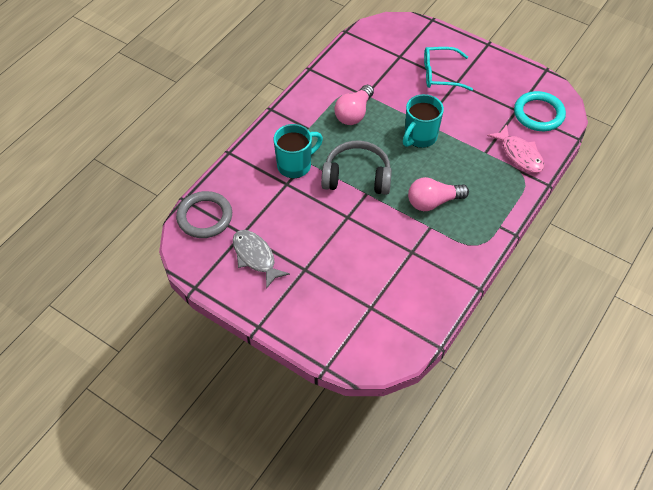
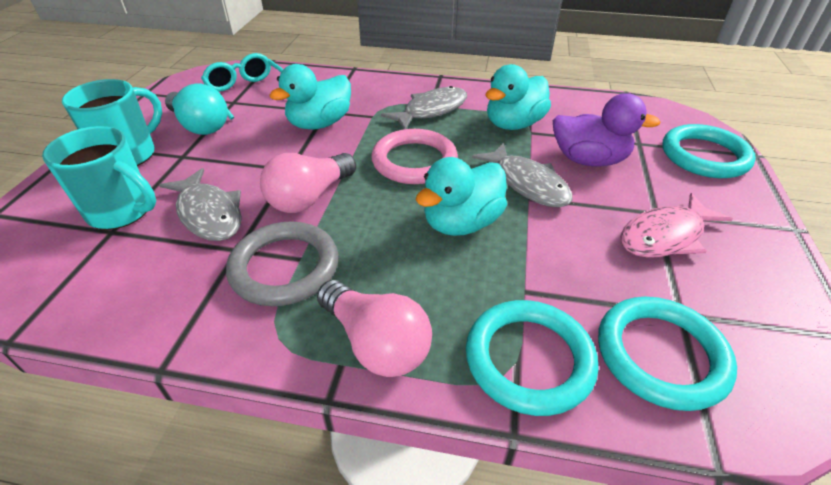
grey fish: 1 -> 3
grey headphones: 1 -> 0
pink ring: 0 -> 1
purple duck: 0 -> 1
turquoise duck: 0 -> 3
turquoise light bulb: 0 -> 1
turquoise ring: 1 -> 3

